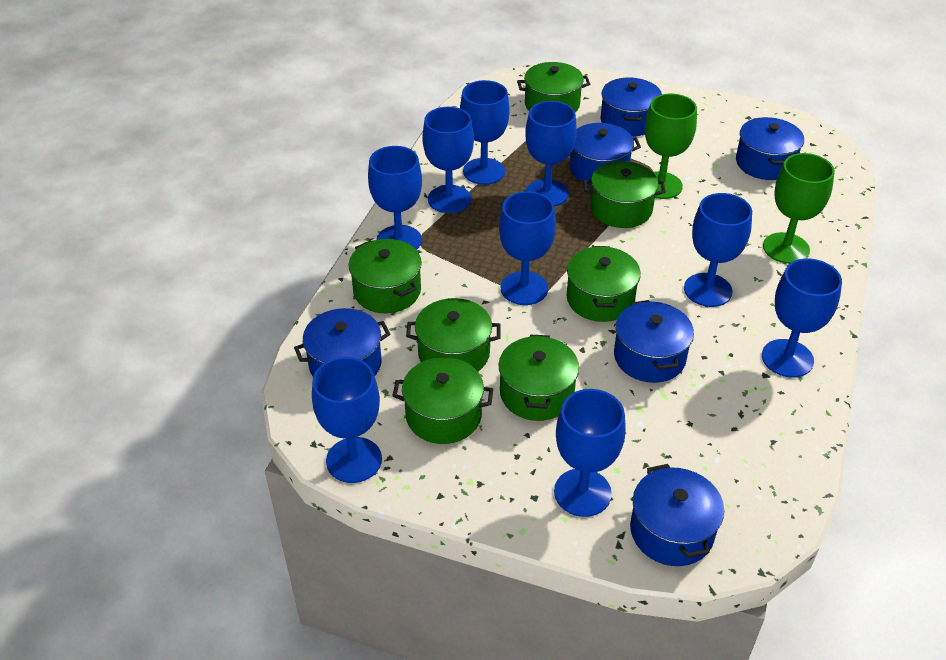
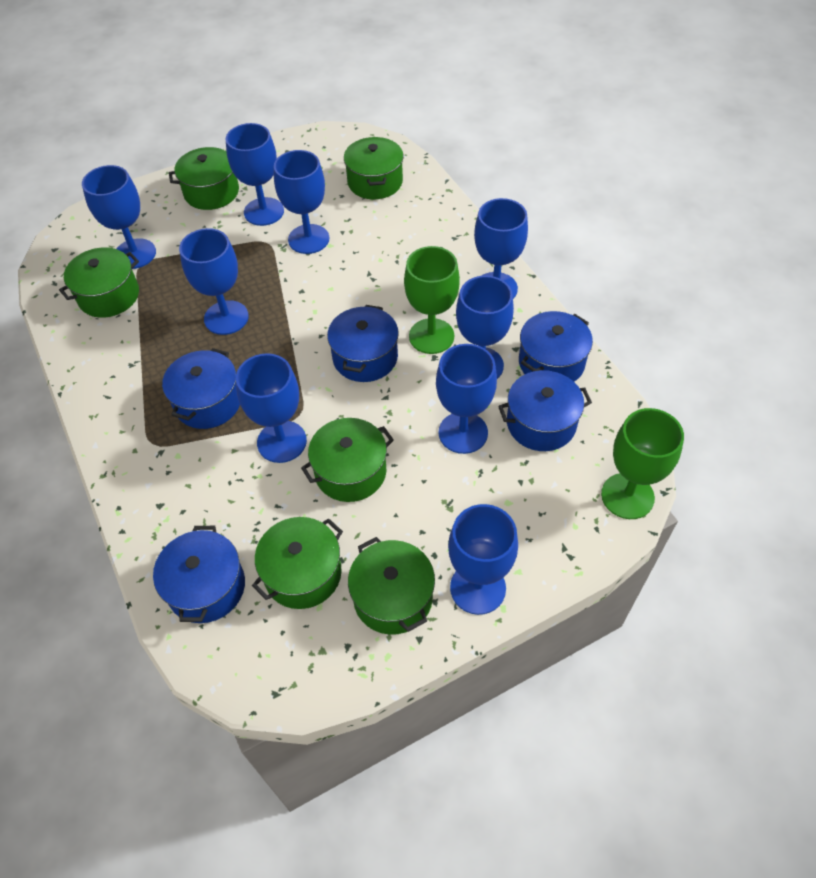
blue pot: 6 -> 5
green pot: 7 -> 6

